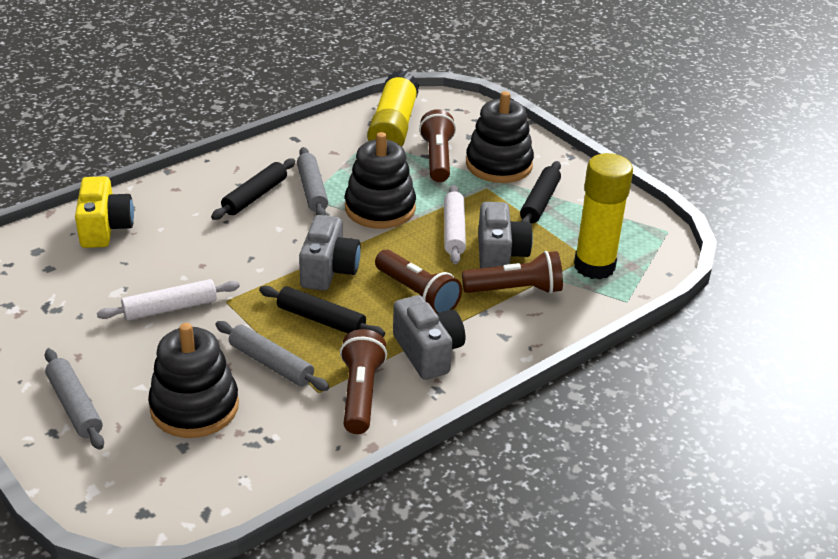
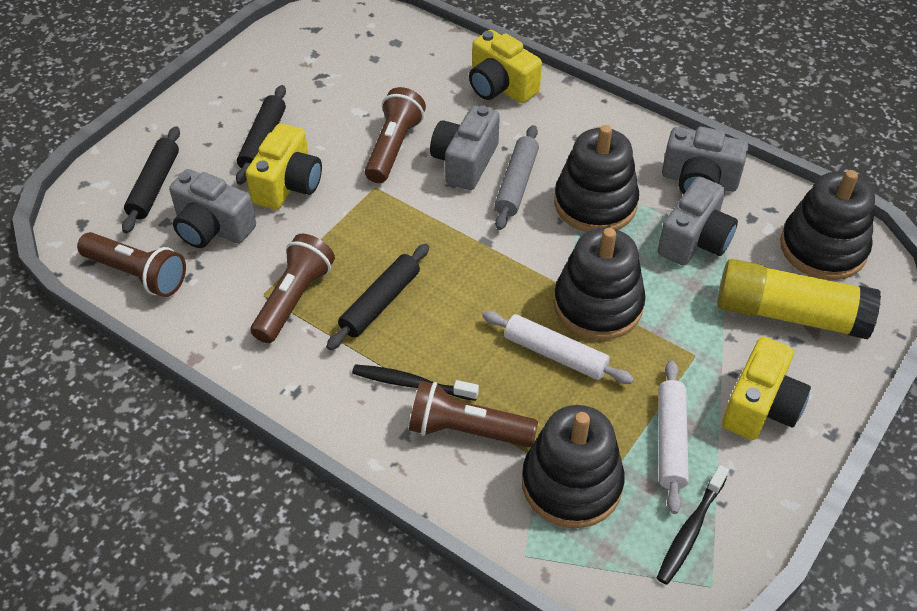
black stacking toy: 3 -> 4
black toothbrush: 0 -> 2
grey camera: 3 -> 4
grey rolling pin: 3 -> 1
yellow camera: 1 -> 3
yellow glue stick: 2 -> 1

